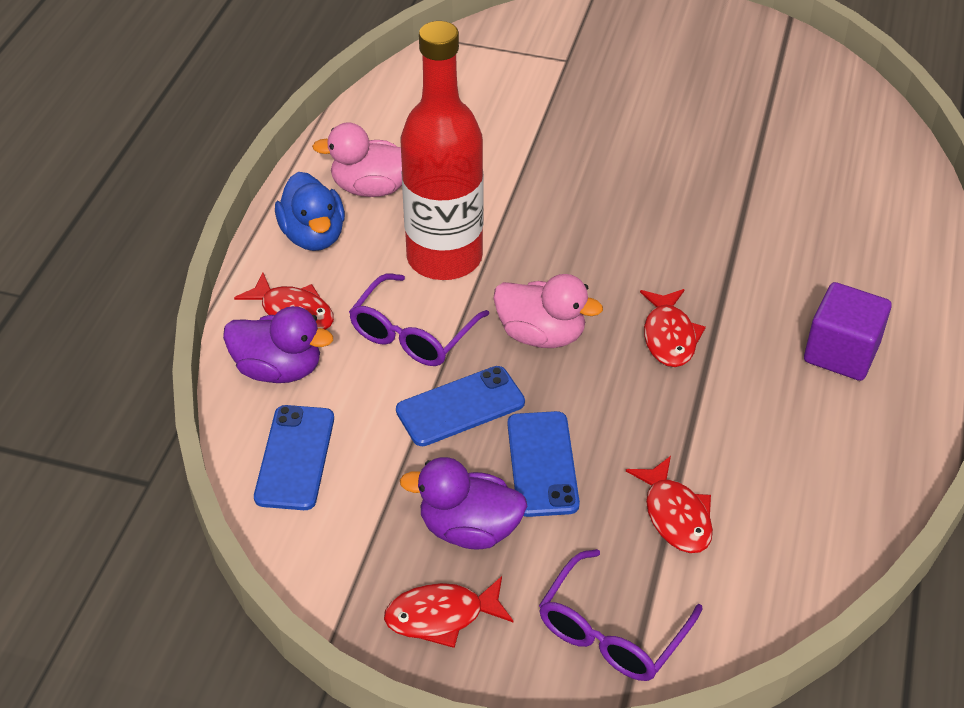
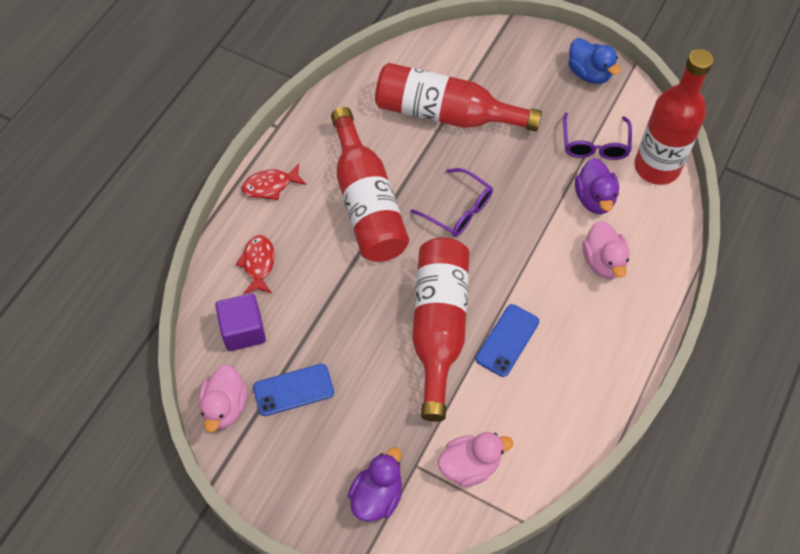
blue phone: 3 -> 2
pink duck: 2 -> 3
red bottle: 1 -> 4
red fish: 4 -> 2

